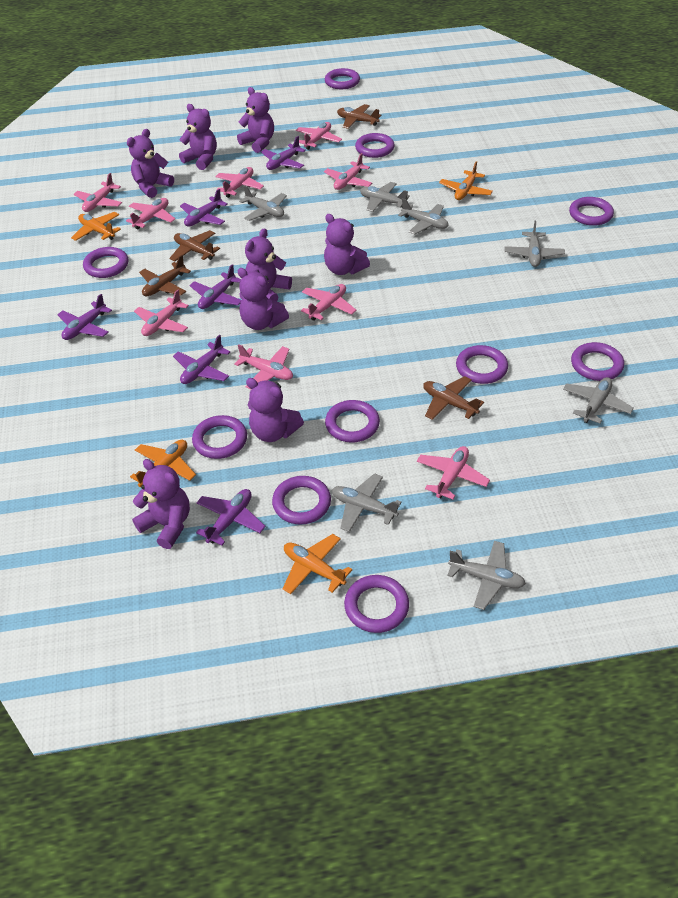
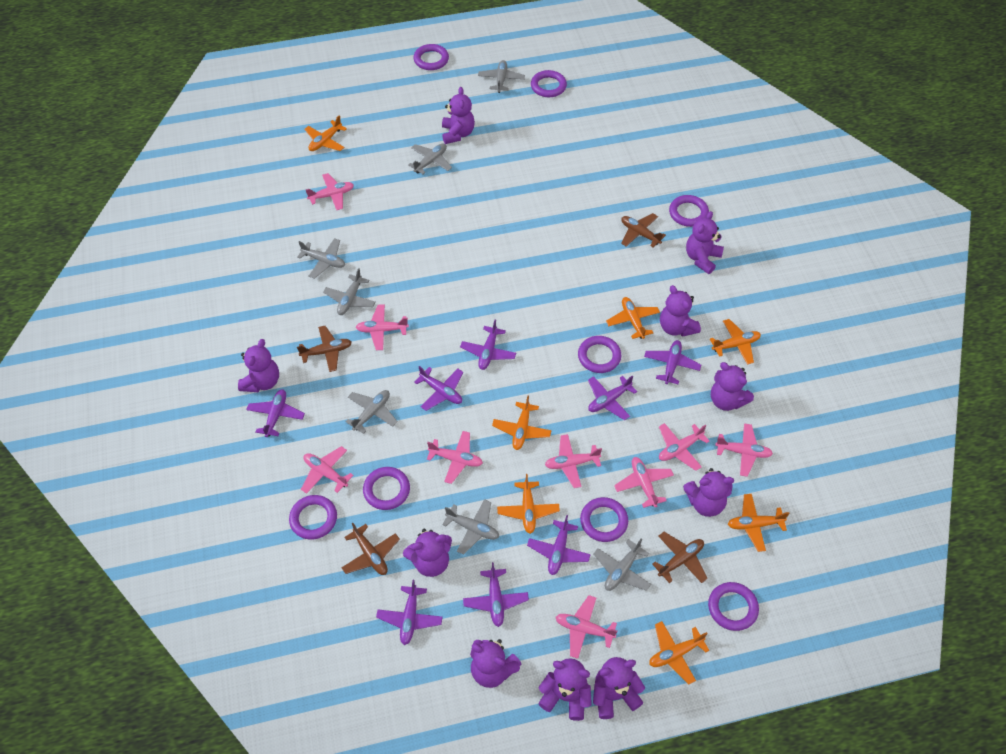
orange plane: 4 -> 7
purple plane: 6 -> 8
purple ring: 10 -> 8
purple teddy bear: 8 -> 10

